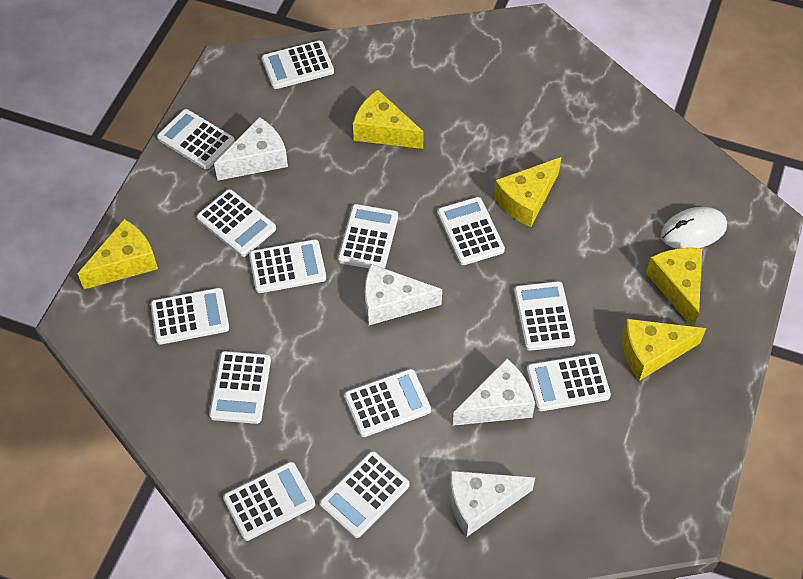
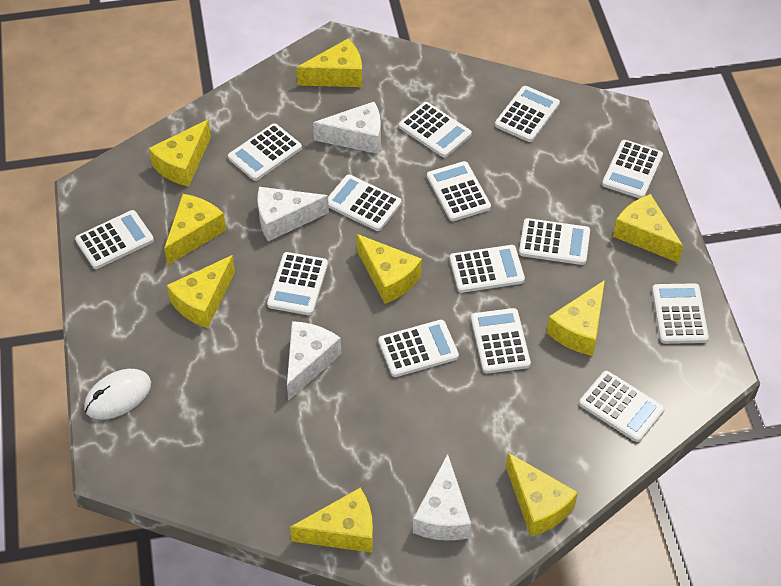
white calculator: 13 -> 14
yellow cheese: 5 -> 9

